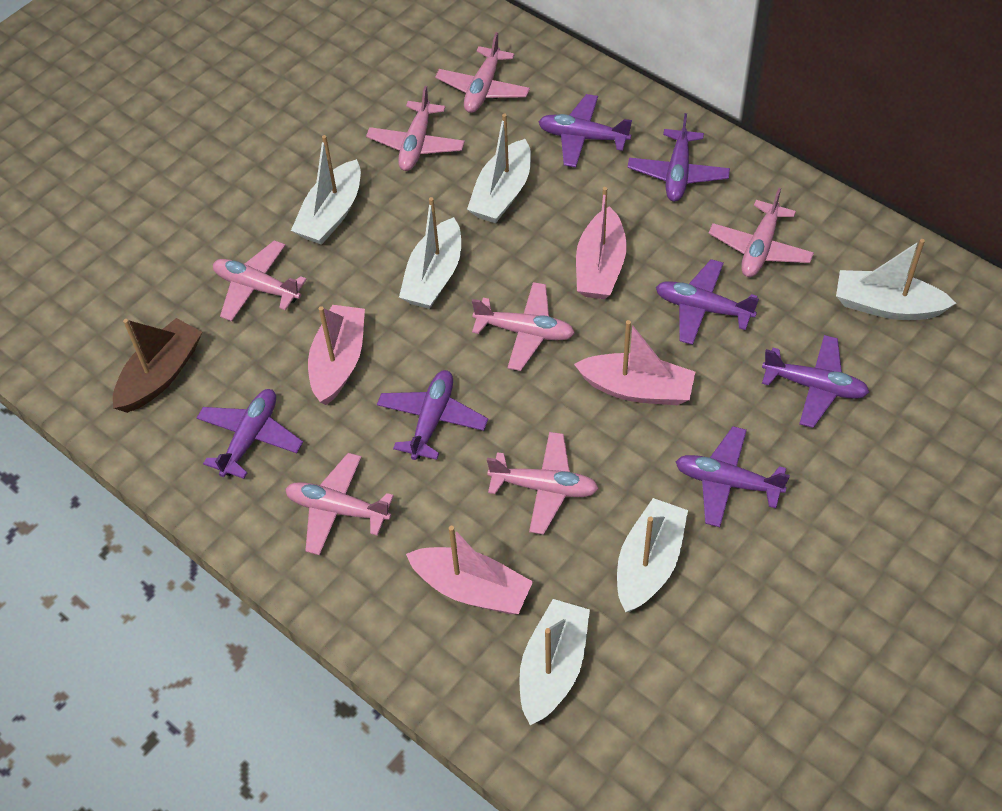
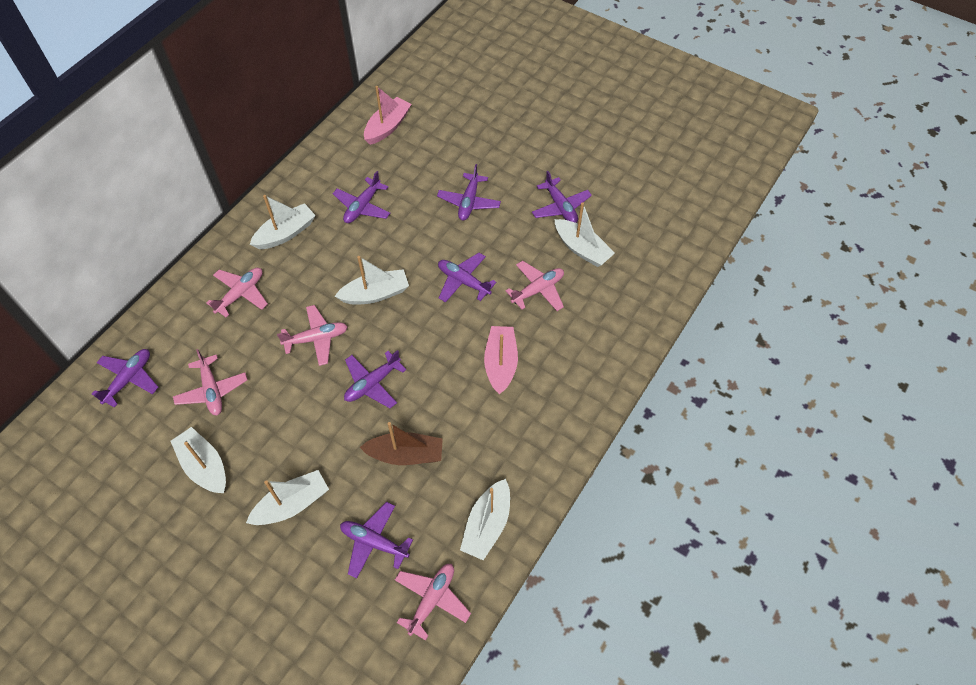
pink boat: 4 -> 2
pink plane: 7 -> 5

